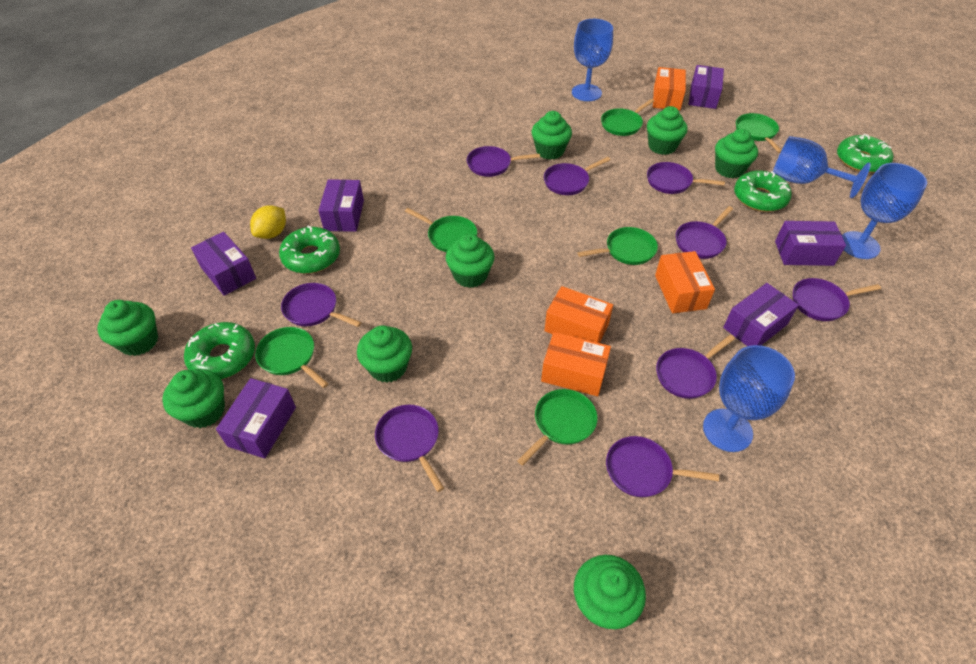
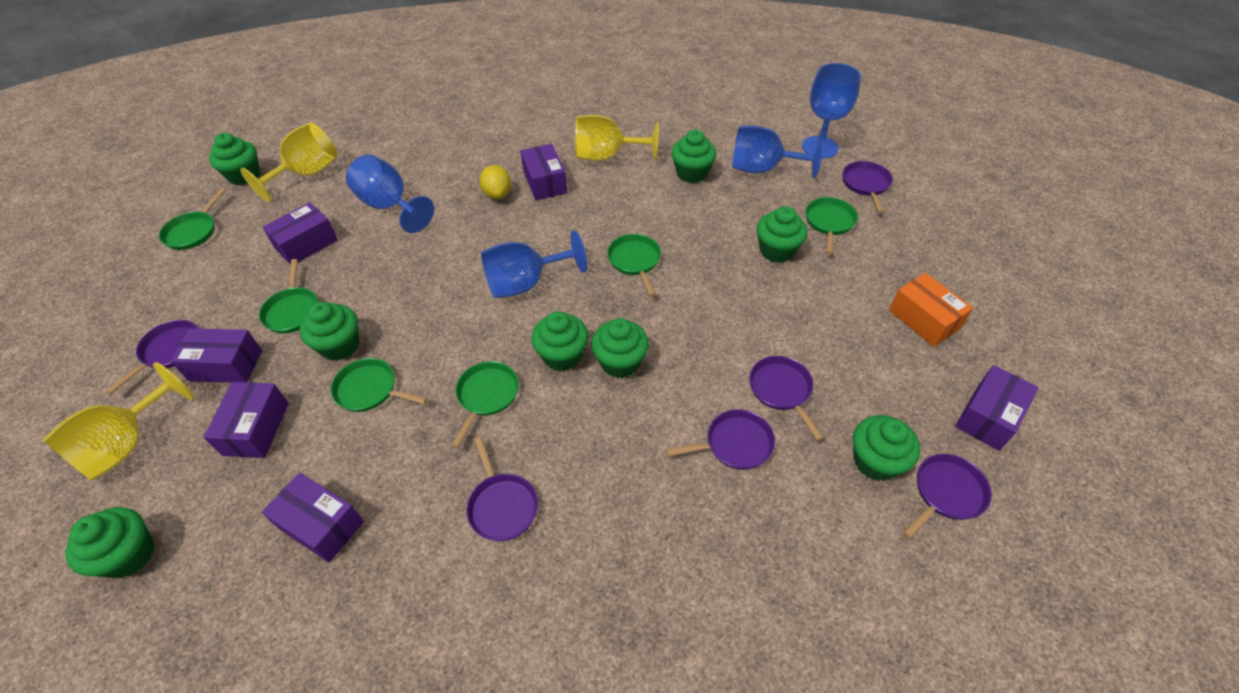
green donut: 4 -> 0
orange box: 4 -> 1
purple pan: 9 -> 6
yellow goblet: 0 -> 3

